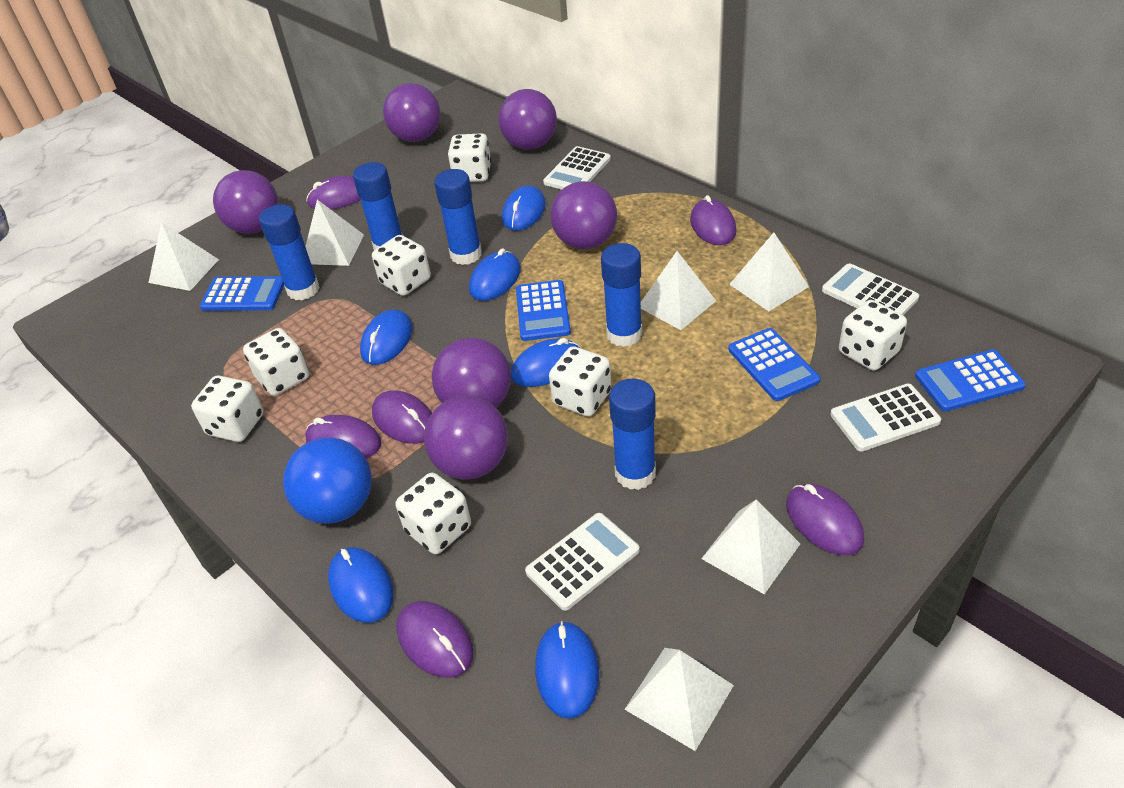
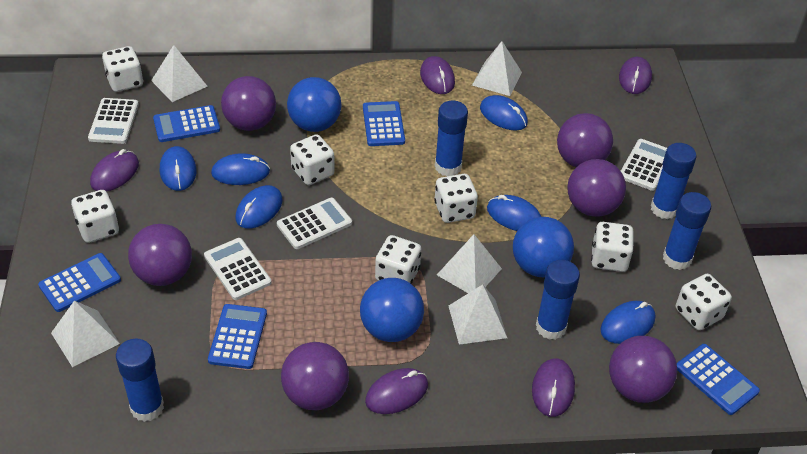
blue ball: 1 -> 3
blue calculator: 4 -> 5
purple mouse: 6 -> 5
white pyramid: 6 -> 5

